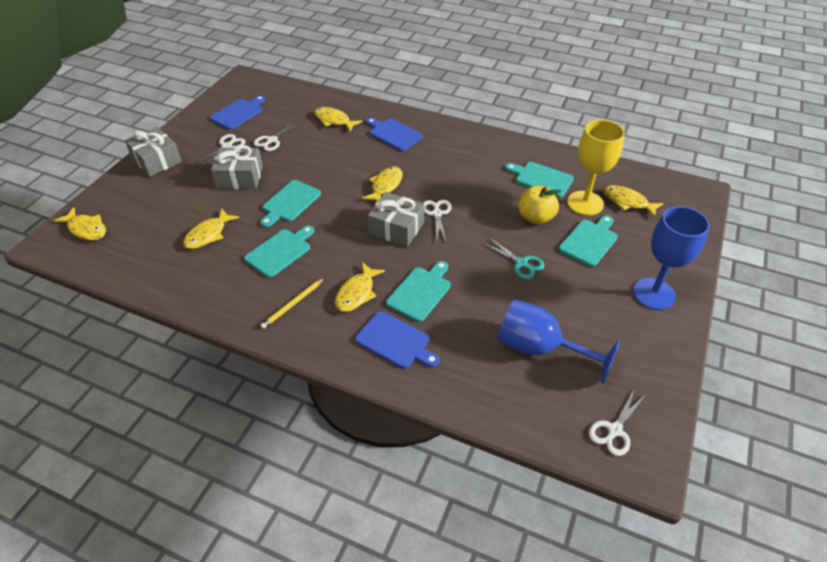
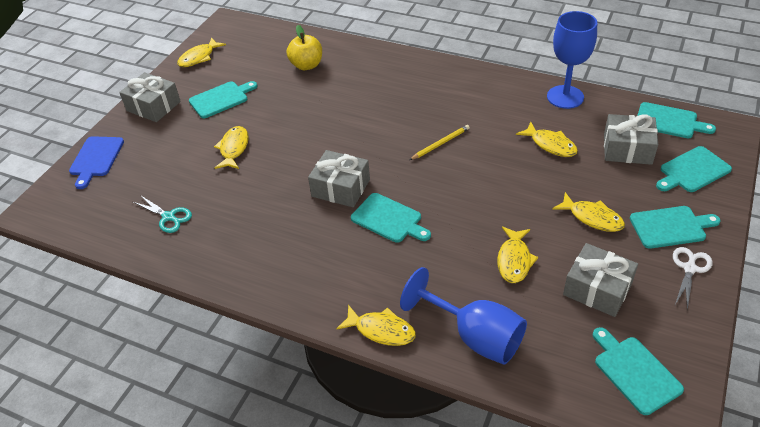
blue cutting board: 3 -> 1
grey gift: 3 -> 4
turquoise cutting board: 5 -> 6
white scissors: 4 -> 1
yellow goblet: 1 -> 0

